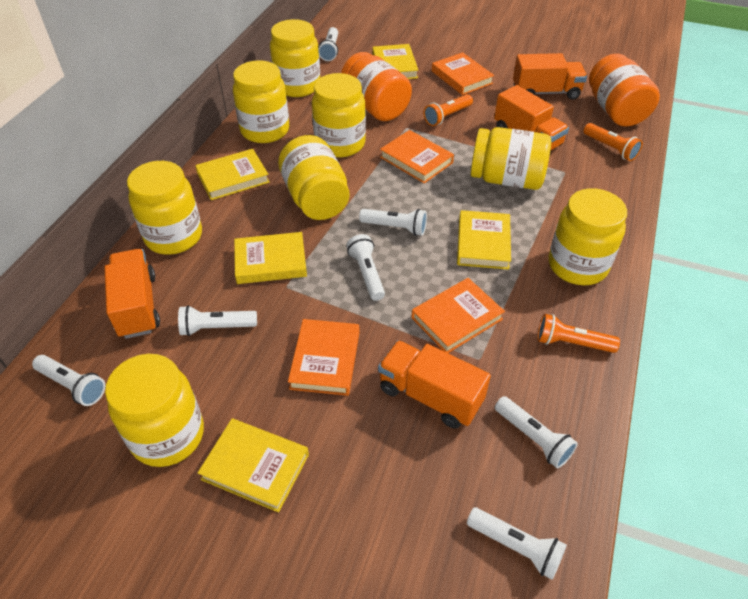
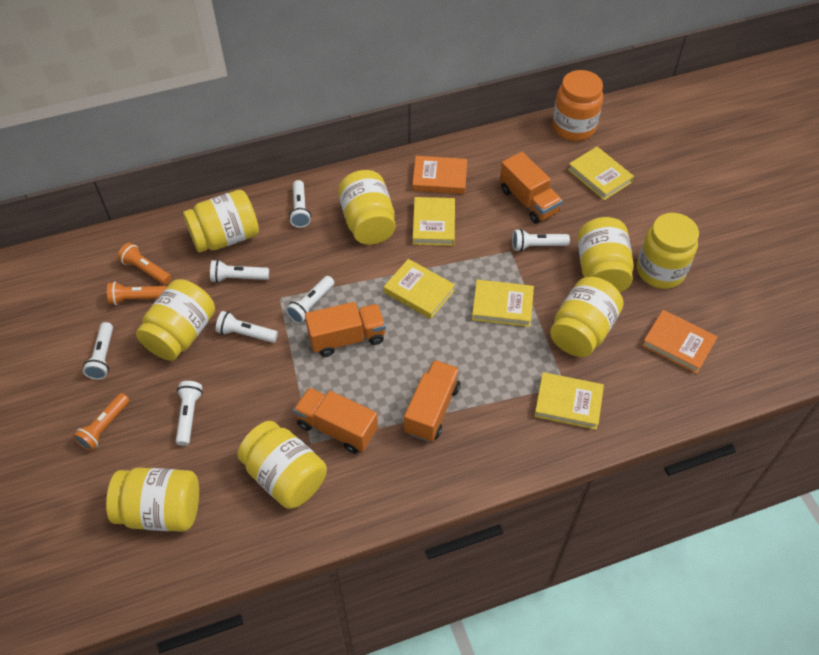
orange book: 4 -> 2
orange jar: 2 -> 1

